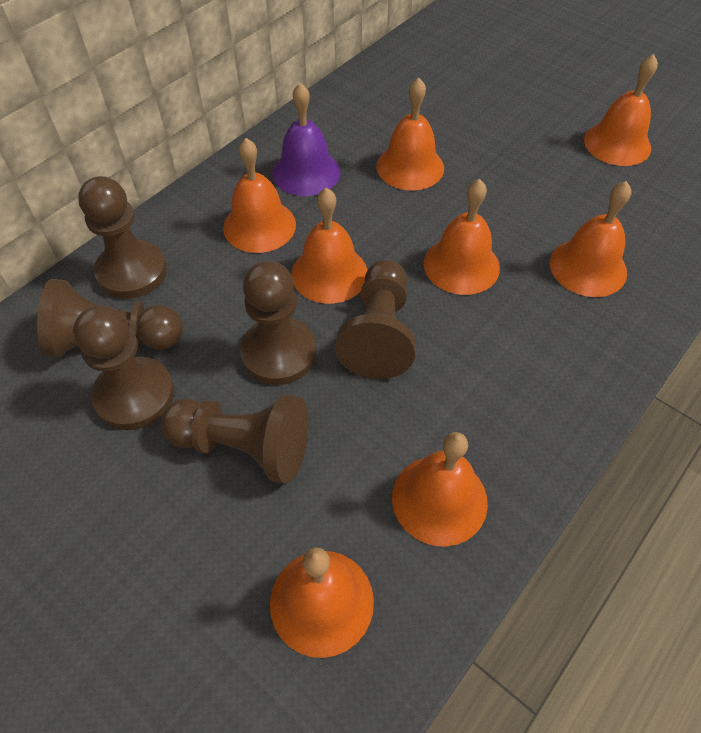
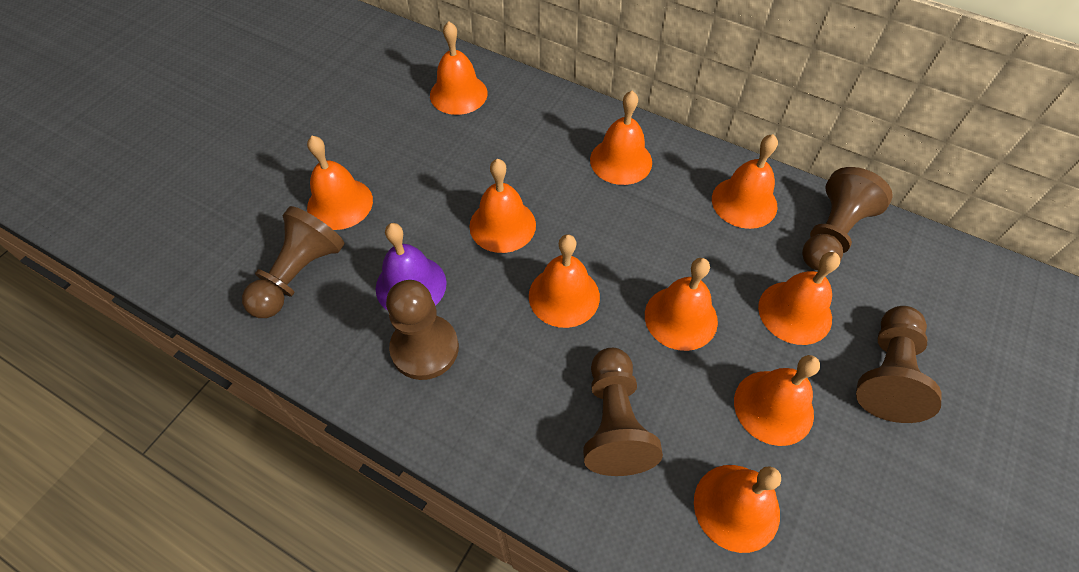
brown pawn: 6 -> 5
orange bell: 8 -> 10

